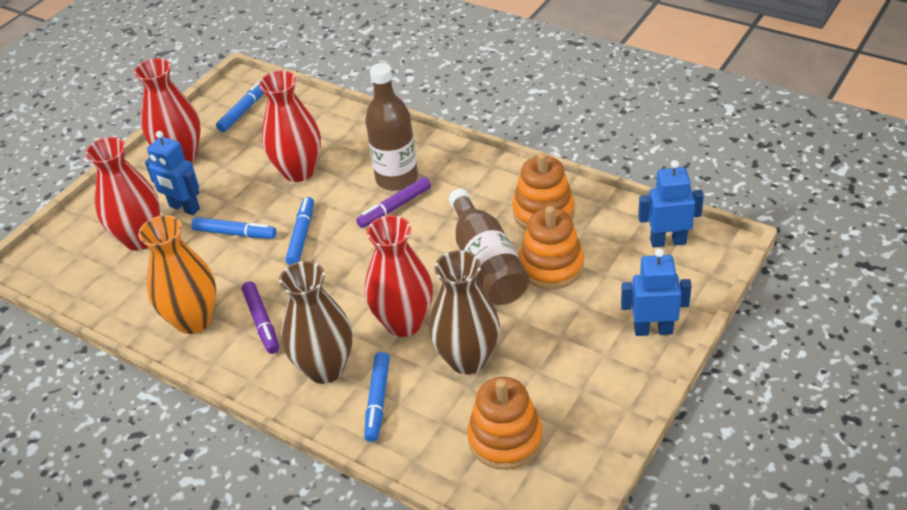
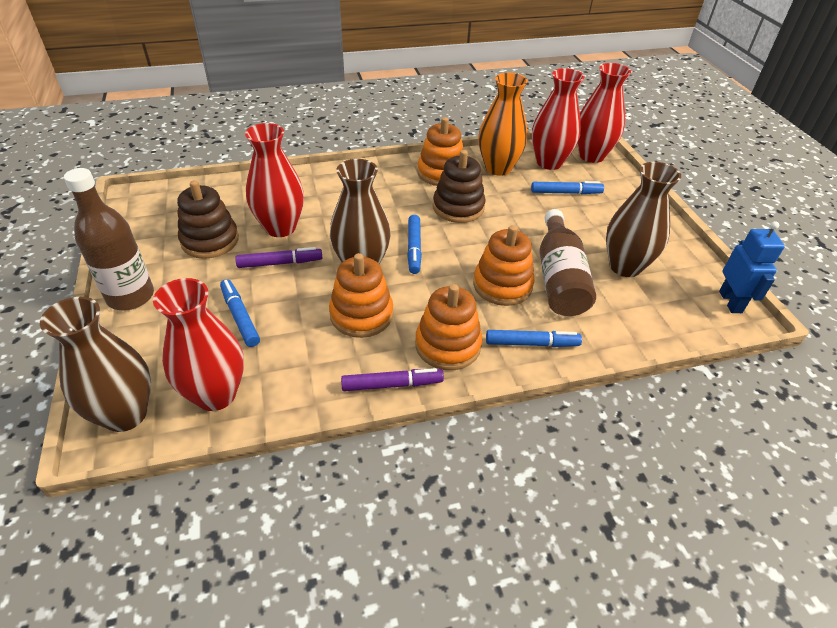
blue robot: 3 -> 1
brown stacking toy: 0 -> 2
brown vase: 2 -> 3
orange stacking toy: 3 -> 4

